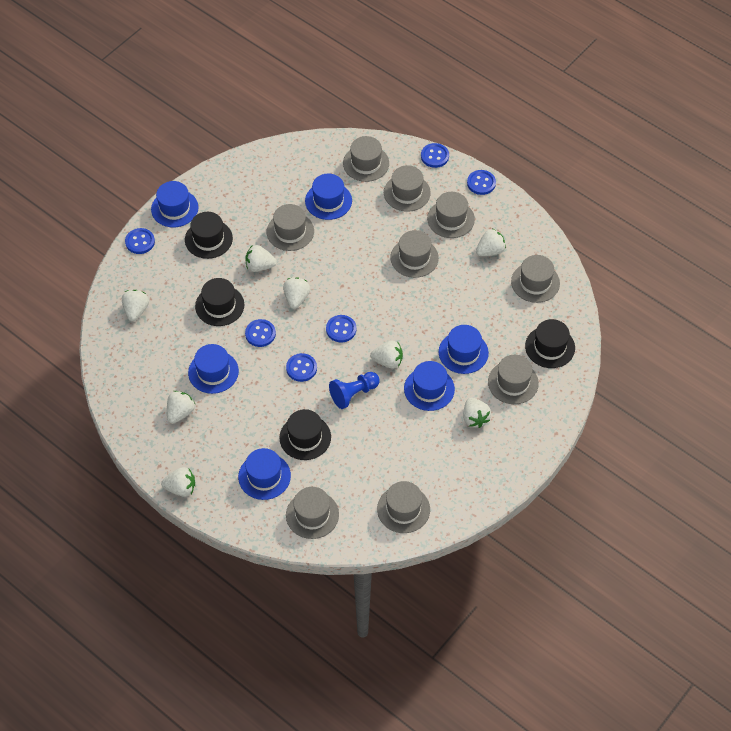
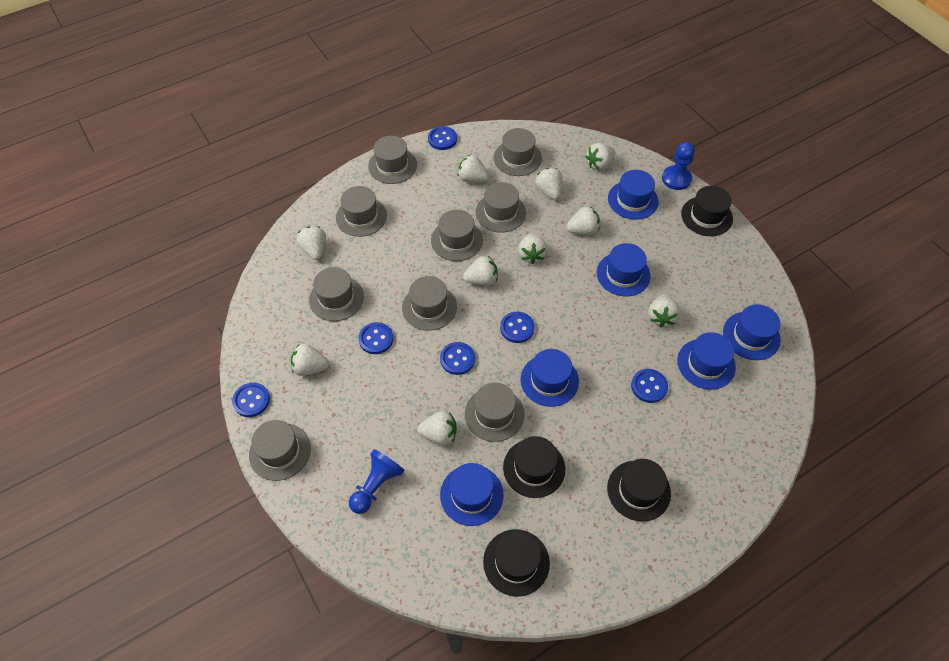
blue pawn: 1 -> 2
white strawberry: 8 -> 10

